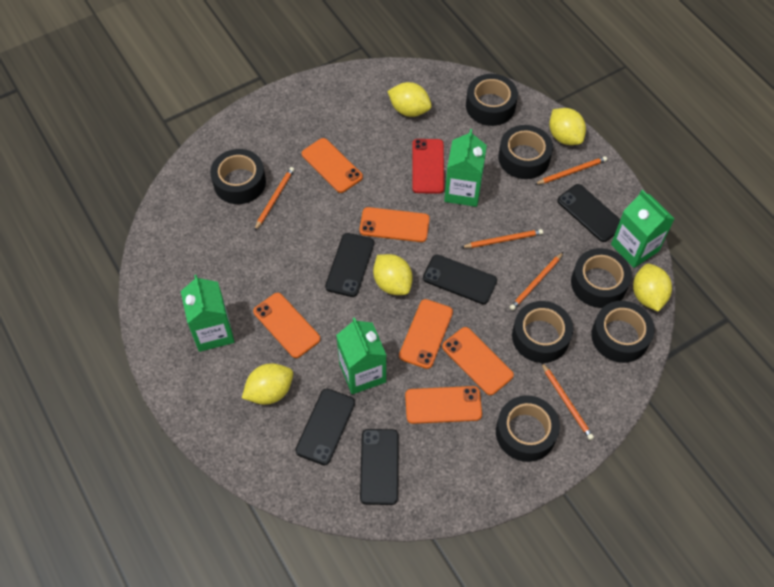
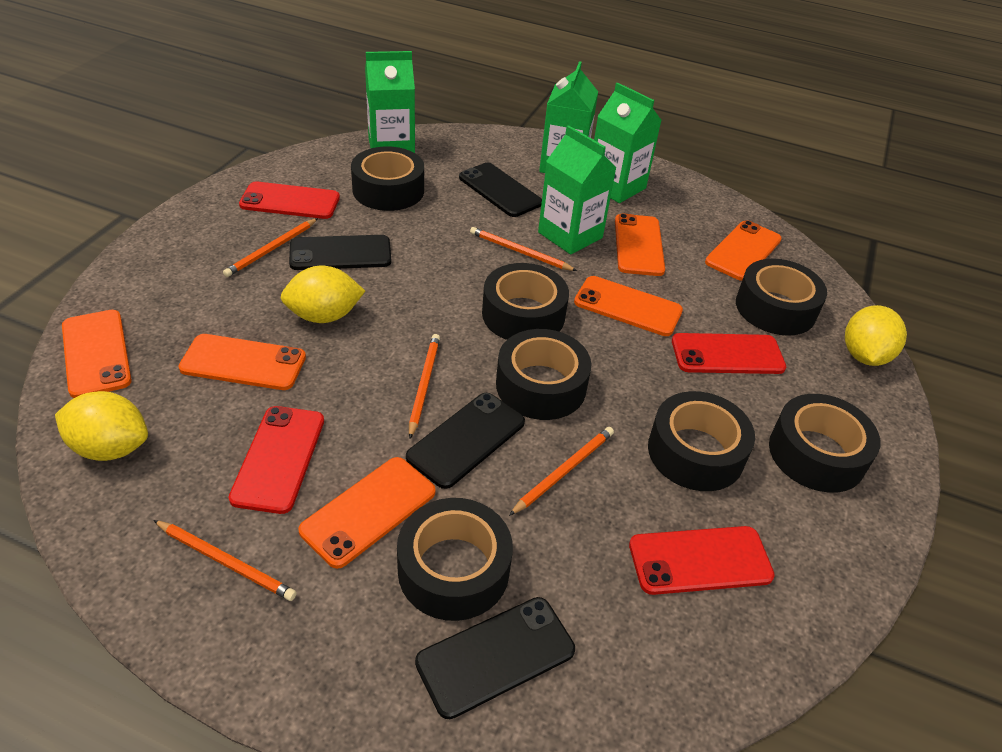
black phone: 5 -> 4
red phone: 1 -> 4
yellow lemon: 5 -> 3

